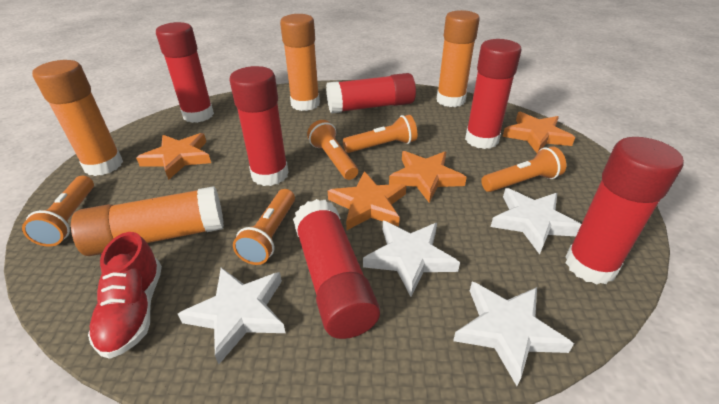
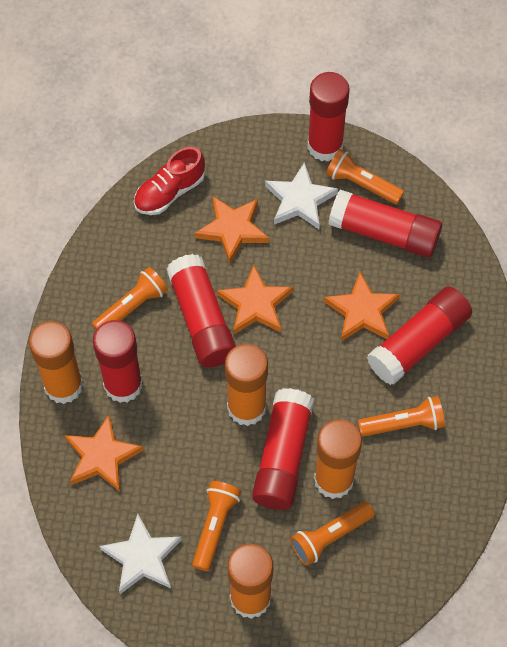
white star: 4 -> 2

